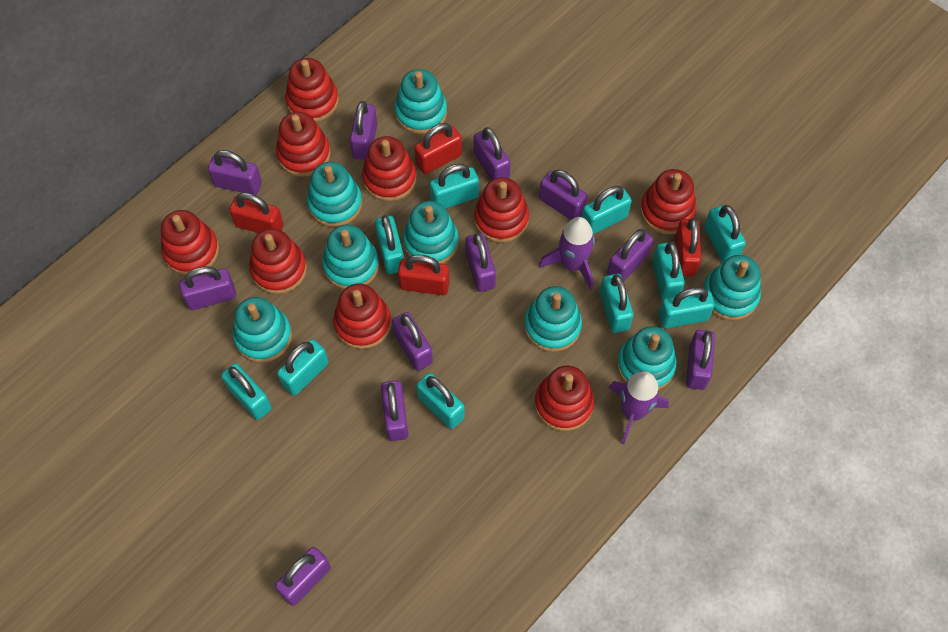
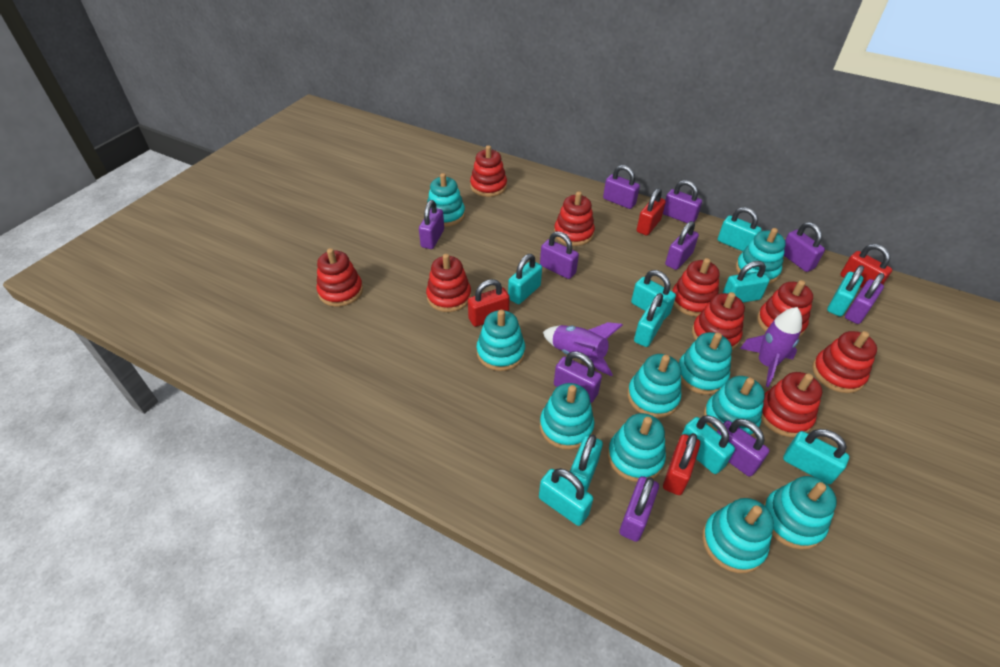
purple padlock: 11 -> 10
turquoise stacking toy: 8 -> 10

